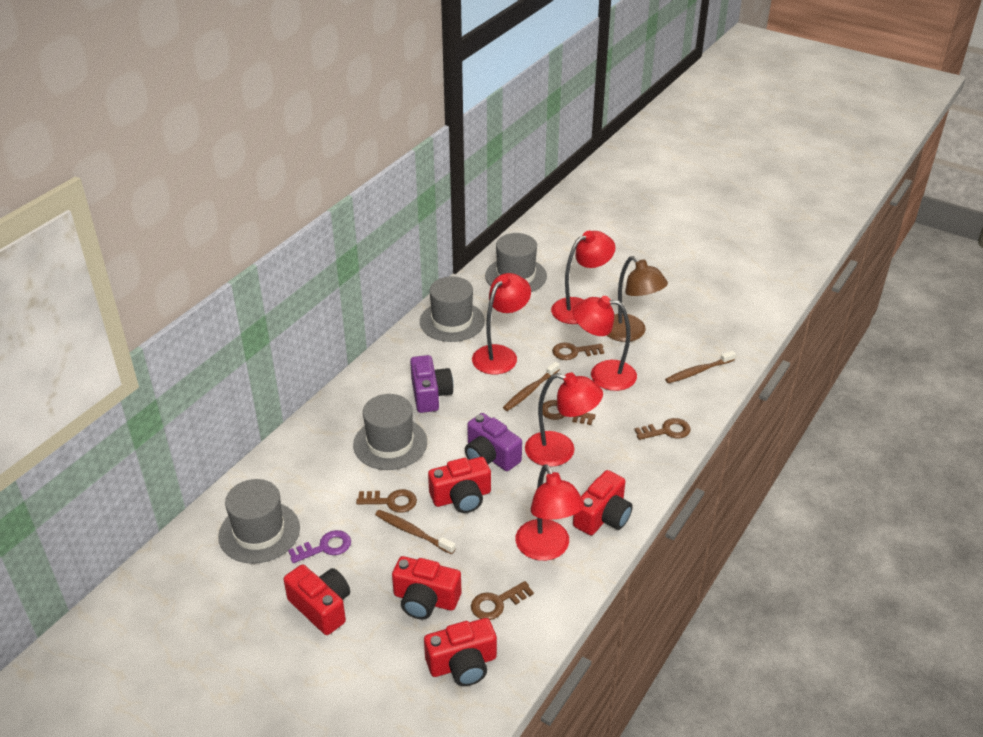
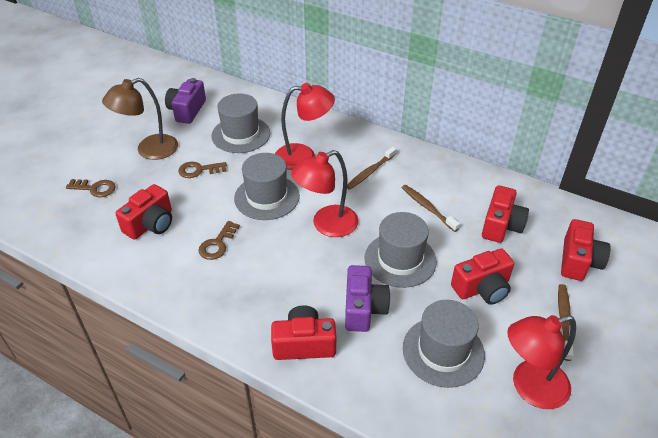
brown key: 5 -> 3
purple key: 1 -> 0
red lamp: 5 -> 3

